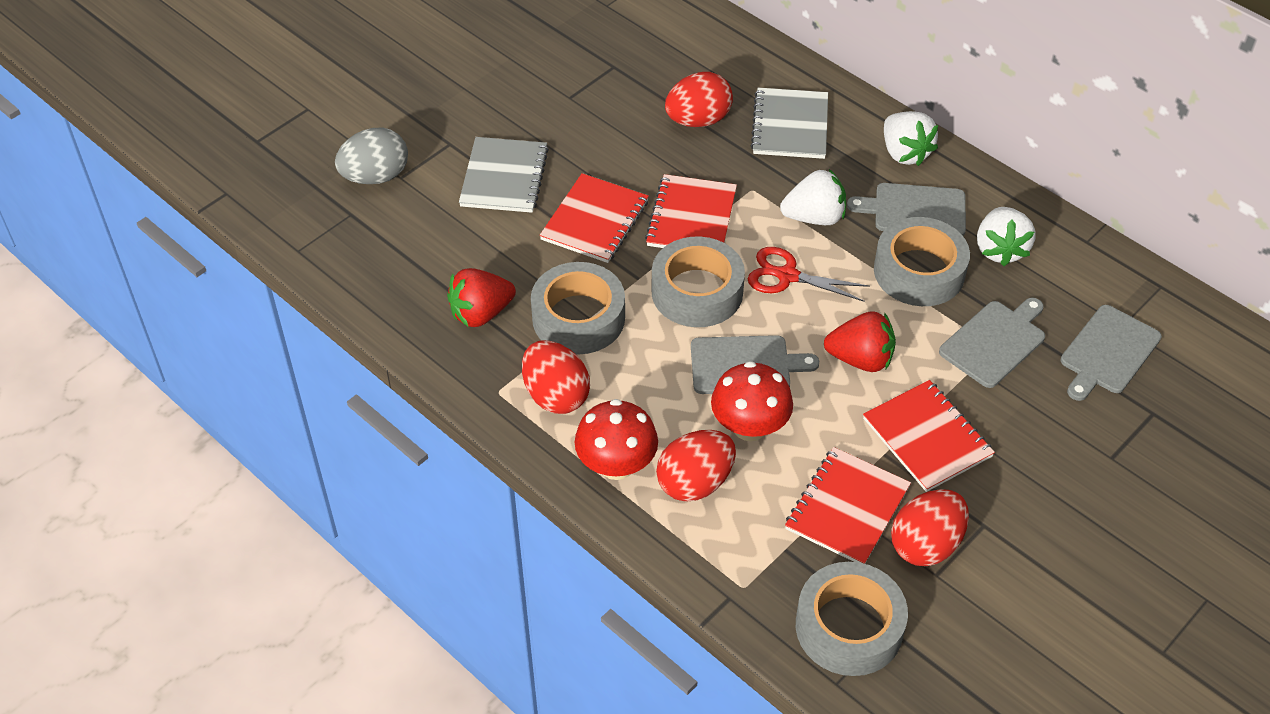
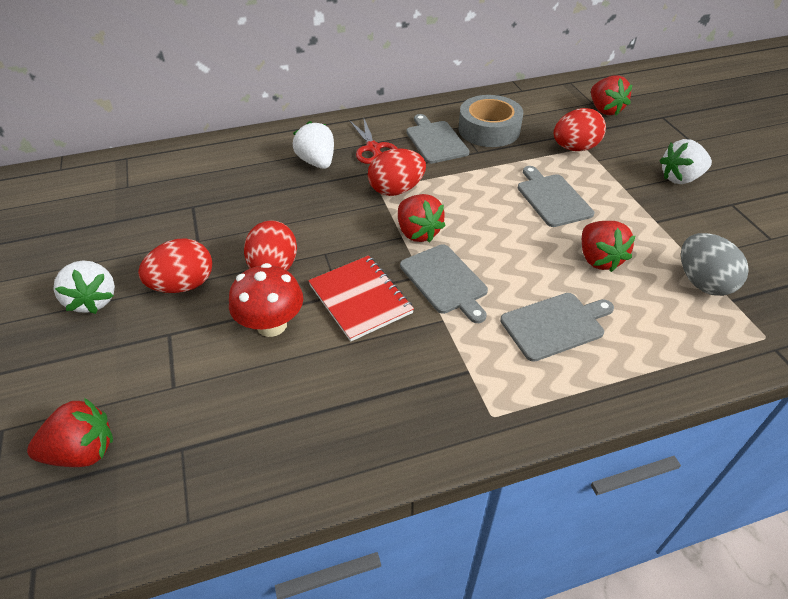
grey notebook: 2 -> 0
grey tape: 4 -> 1
red mushroom: 2 -> 1
red notebook: 4 -> 1
red strawberry: 2 -> 4

